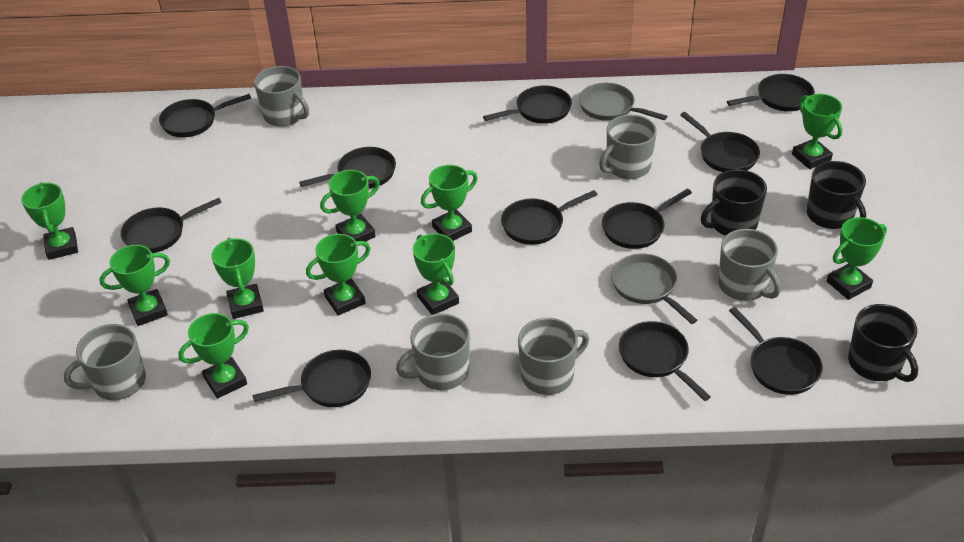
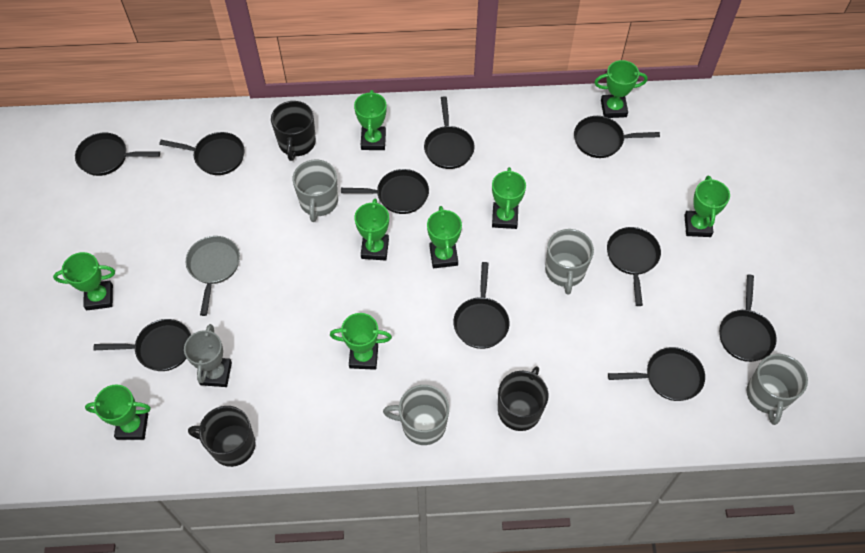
black pan: 11 -> 10
green trophy: 10 -> 9
grey mug: 6 -> 4
grey pan: 2 -> 1
grey trophy: 0 -> 1

